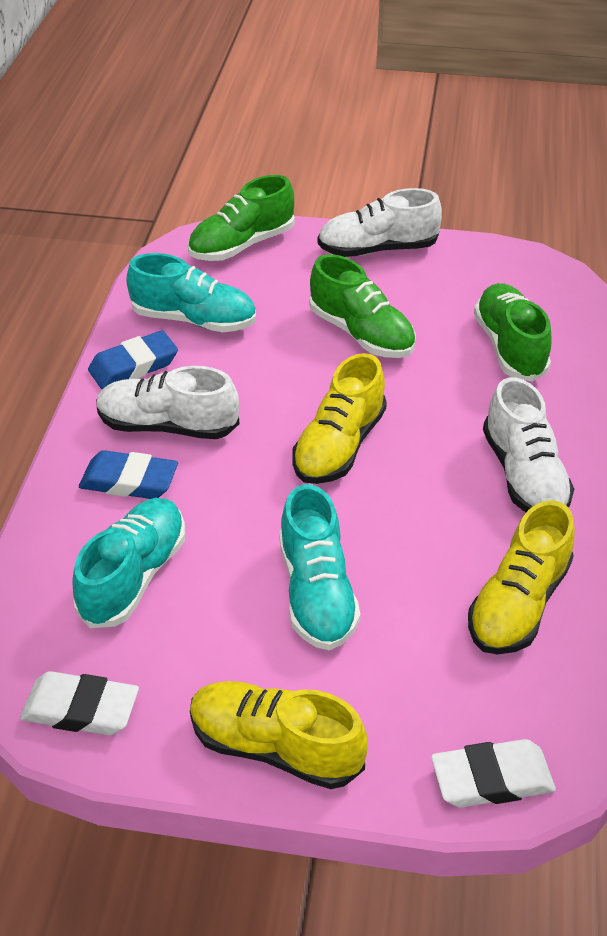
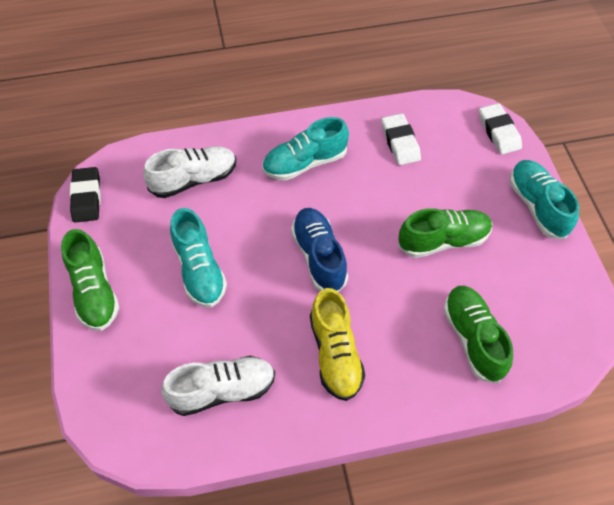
black eraser: 0 -> 1
blue eraser: 2 -> 0
blue shoe: 0 -> 1
white shoe: 3 -> 2
yellow shoe: 3 -> 1

